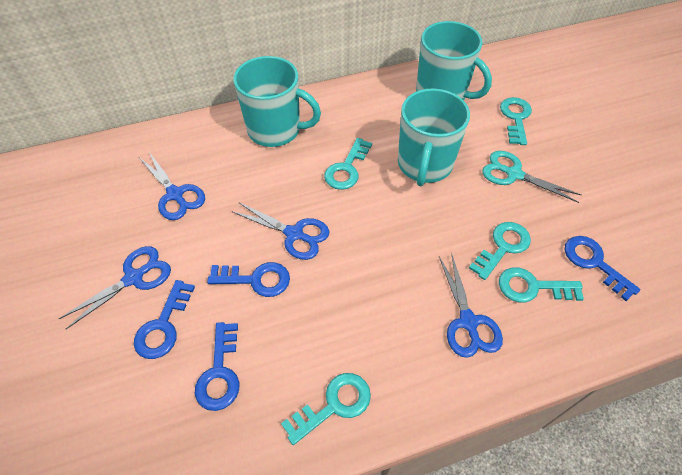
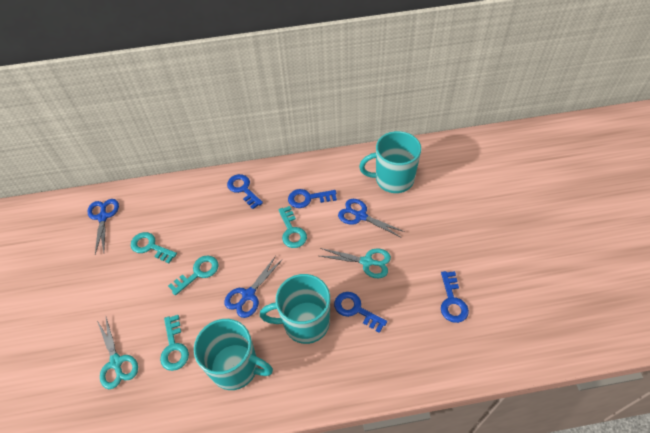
blue scissors: 4 -> 3
turquoise key: 5 -> 4
turquoise scissors: 1 -> 2

